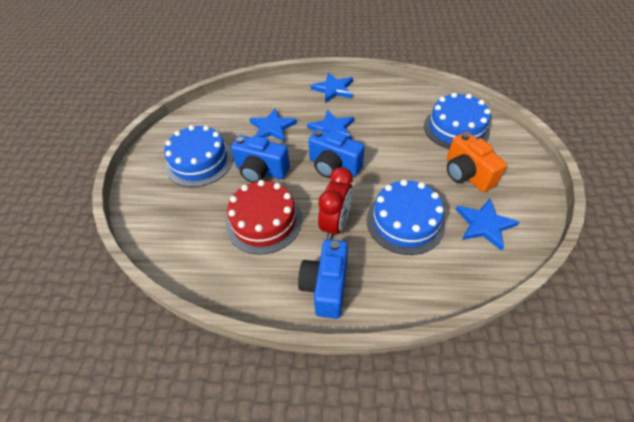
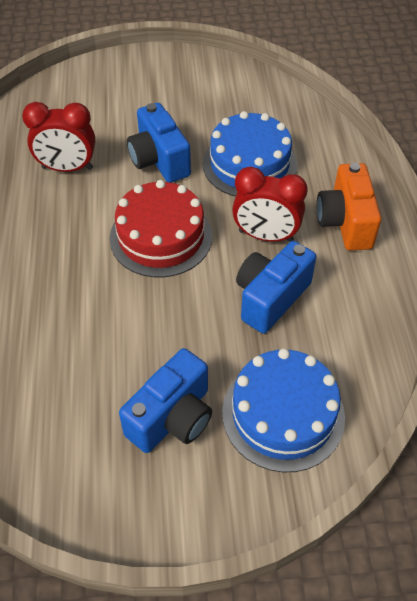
blue cake: 3 -> 2
blue star: 4 -> 0
red clock: 1 -> 2

